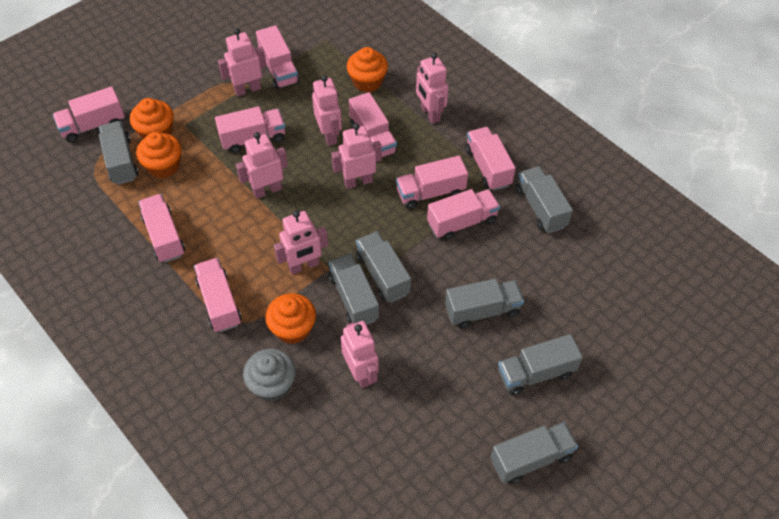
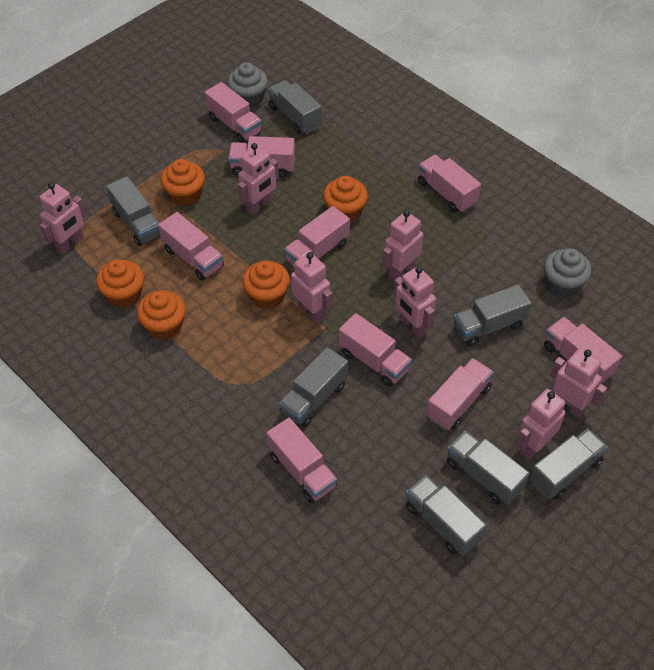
grey cupcake: 1 -> 2
orange cupcake: 4 -> 5

